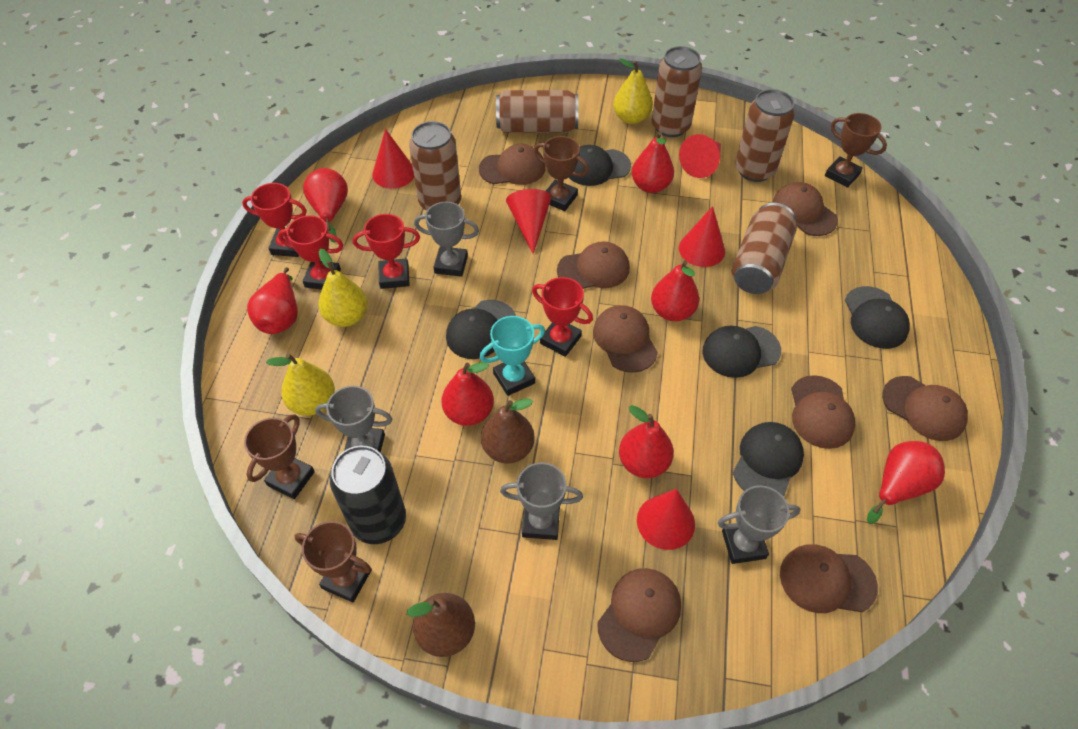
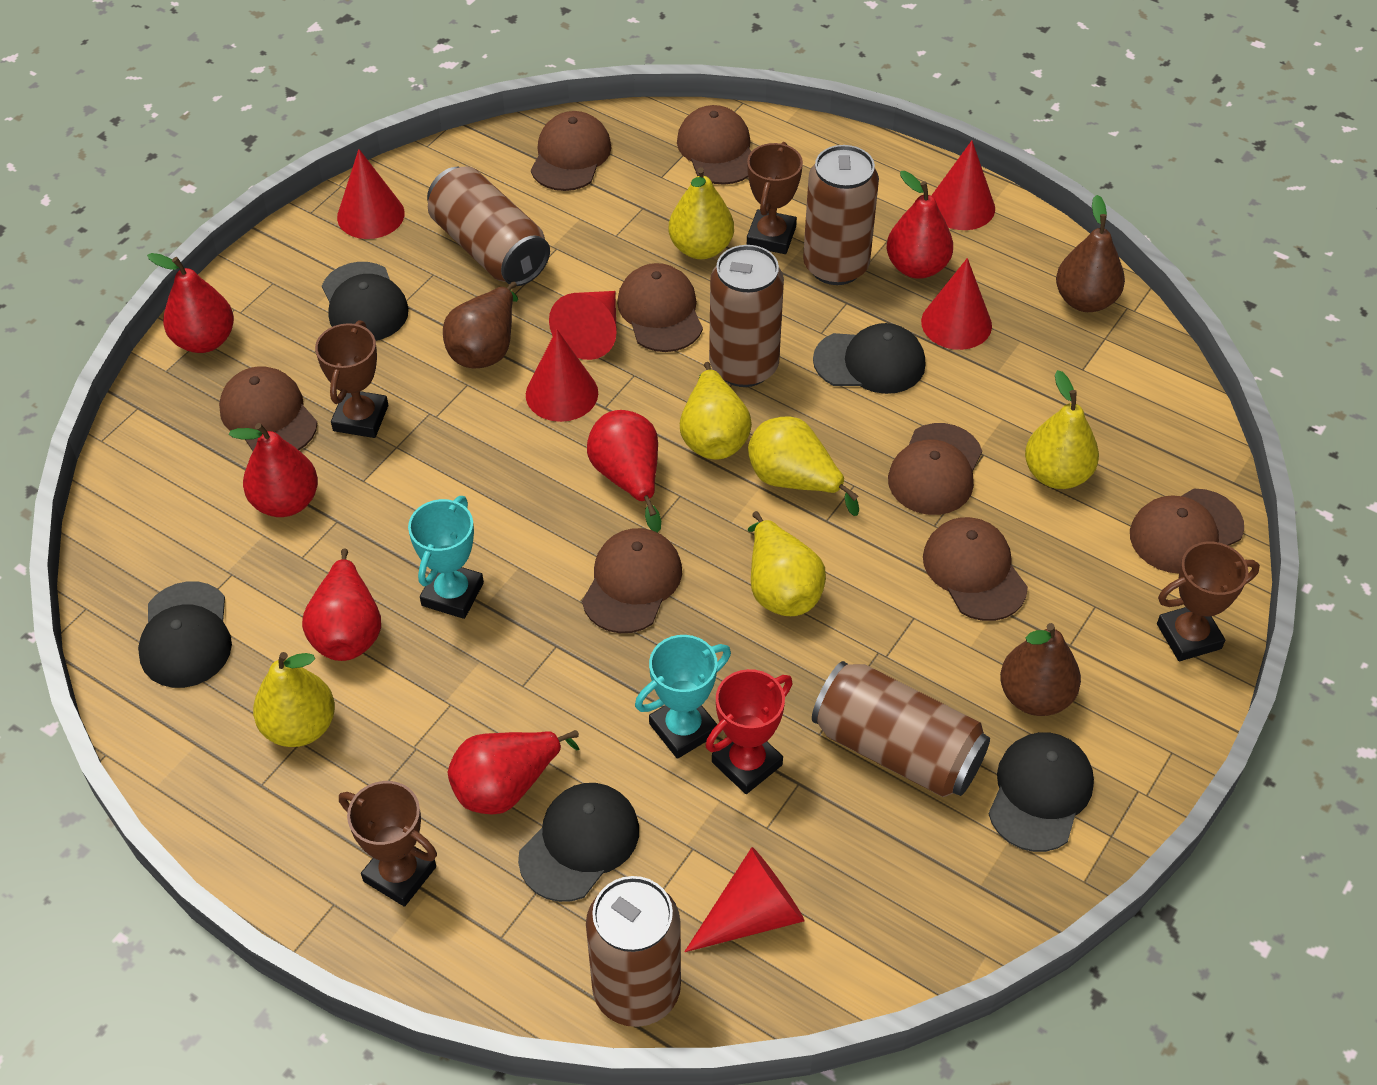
black can: 1 -> 0
brown pear: 2 -> 3
grey trophy: 4 -> 0
red cone: 5 -> 6
red pear: 7 -> 6
red trophy: 4 -> 1
turquoise trophy: 1 -> 2
yellow pear: 3 -> 6

